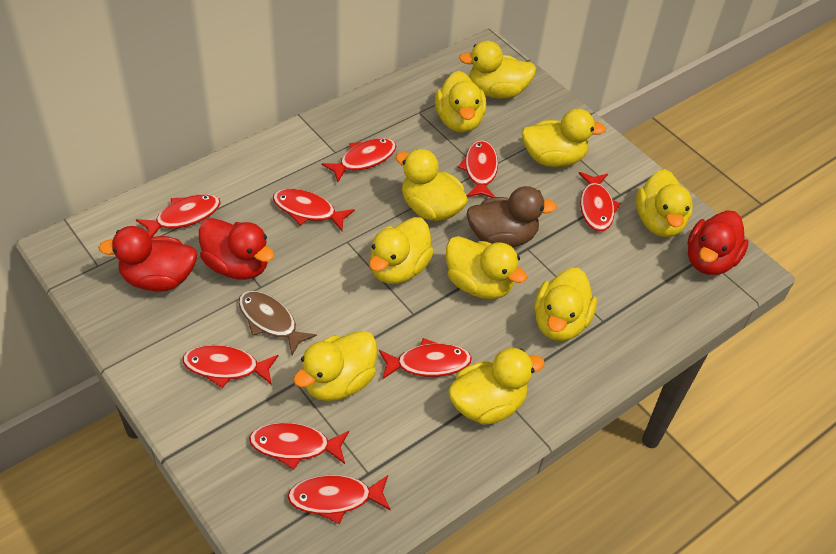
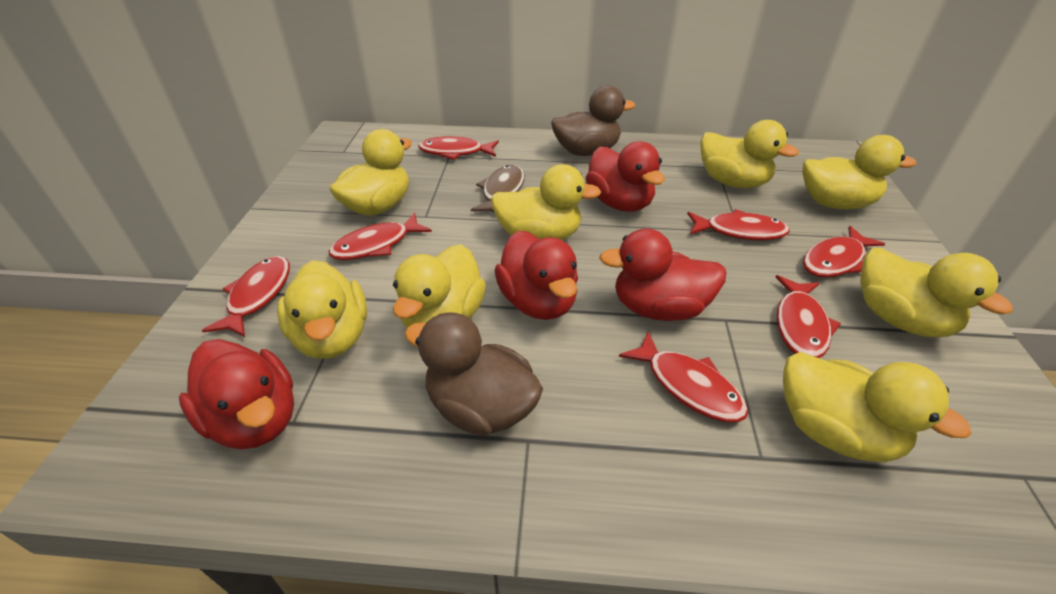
brown duck: 1 -> 2
red duck: 3 -> 4
red fish: 9 -> 7
yellow duck: 10 -> 8

